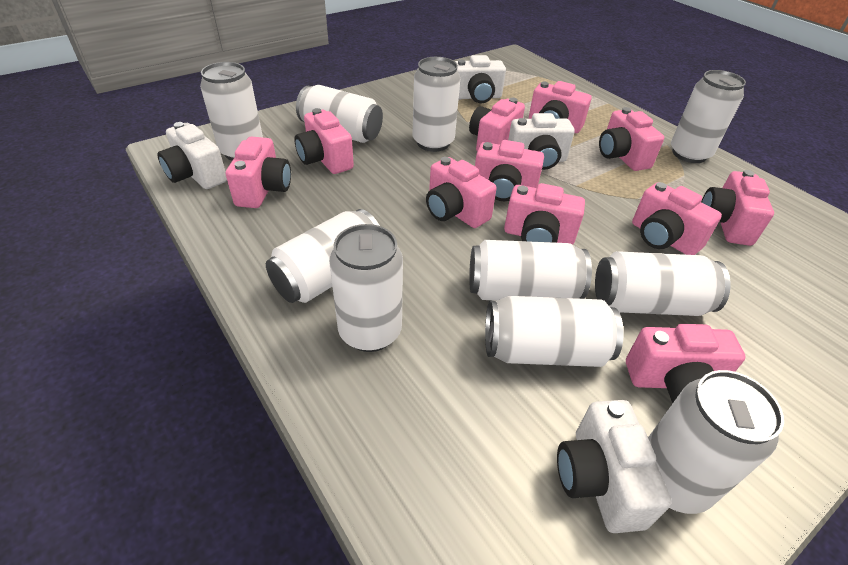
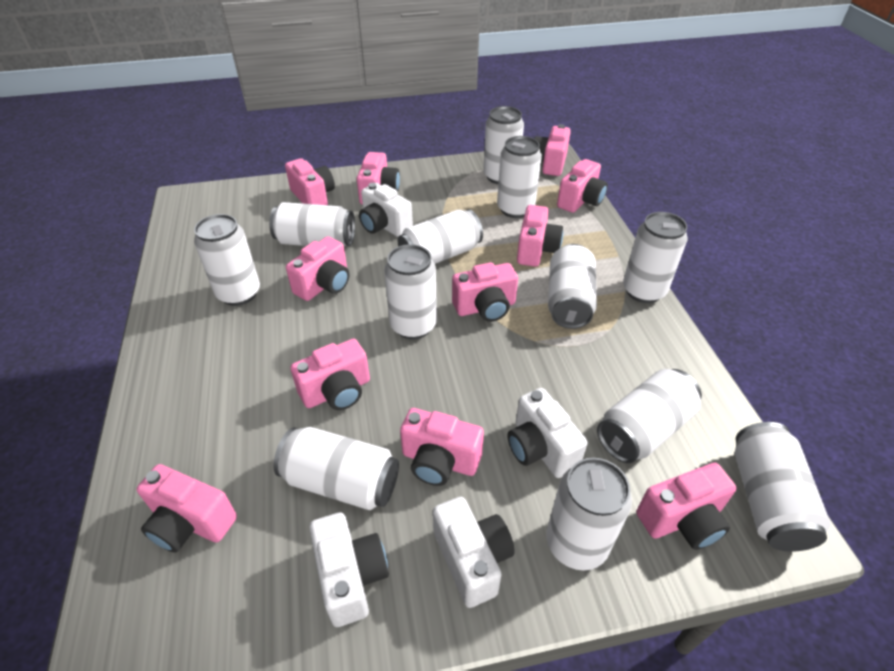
white can: 10 -> 12

